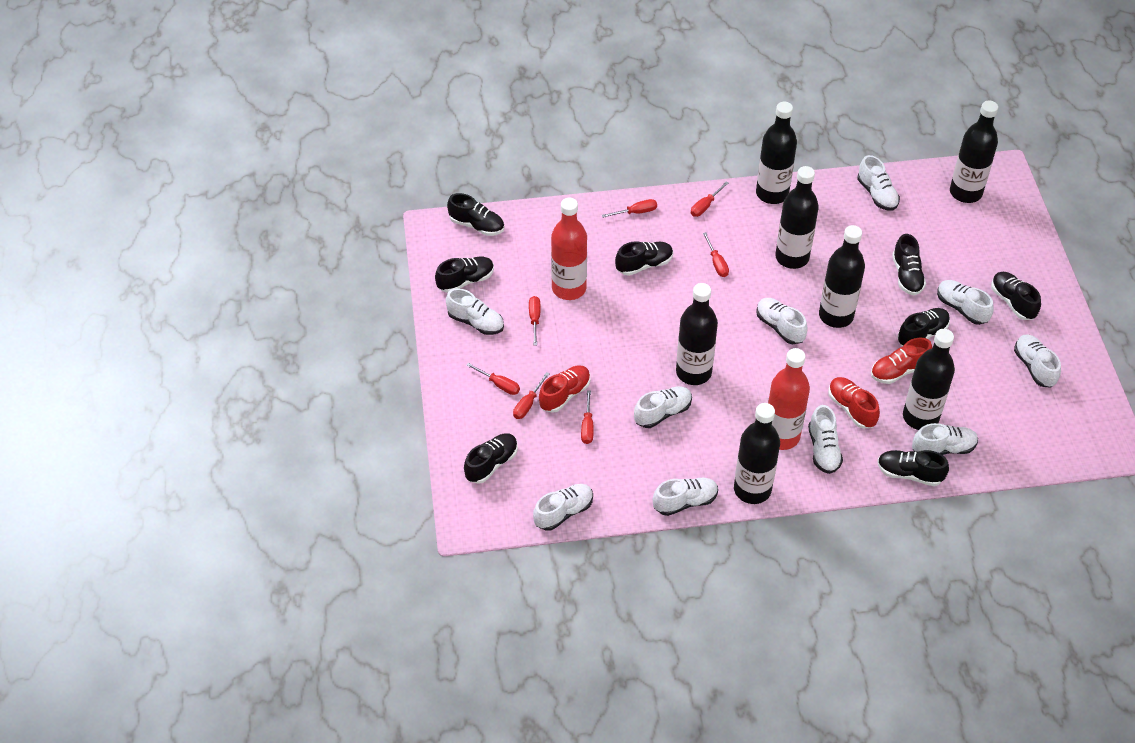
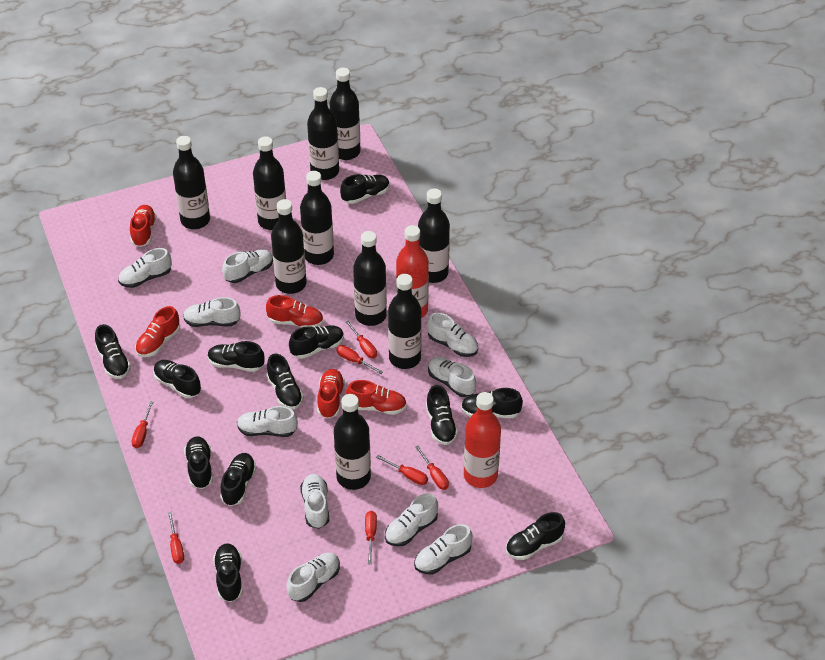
black bottle: 7 -> 10
black shoe: 8 -> 12
red shoe: 3 -> 5

